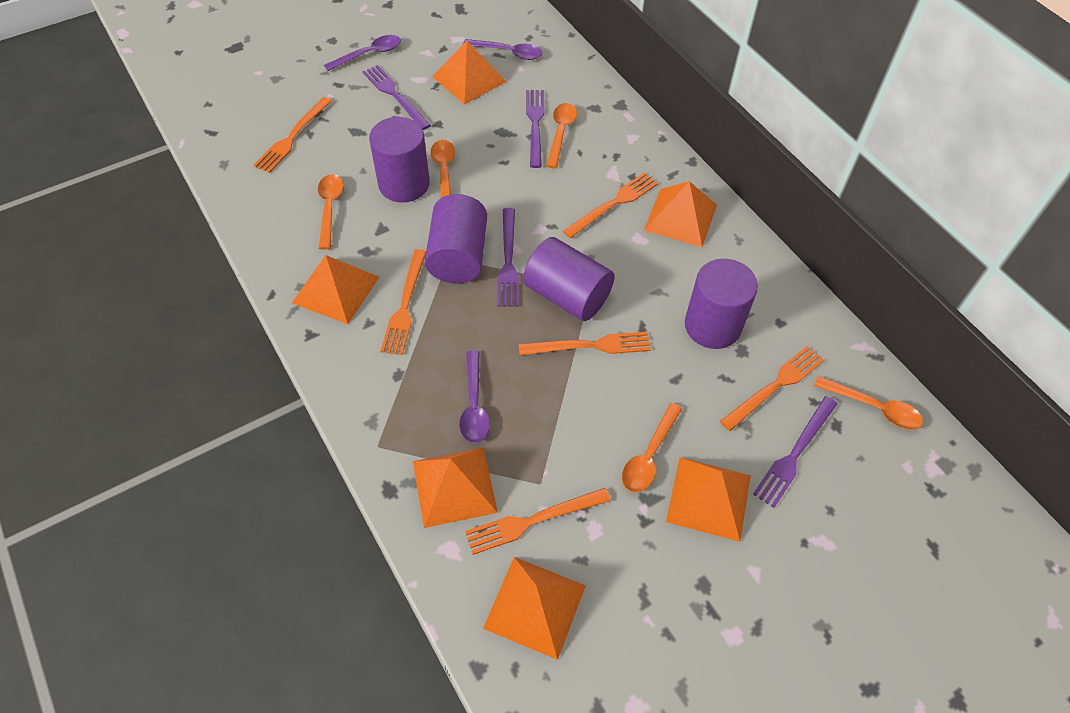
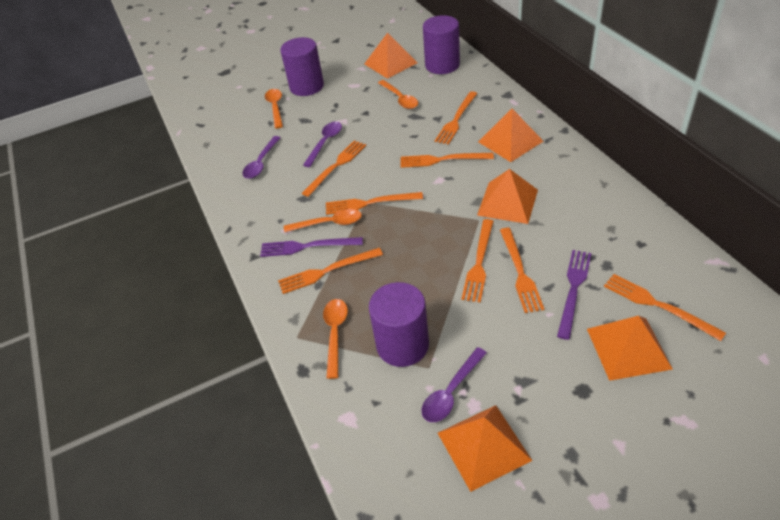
orange fork: 6 -> 8
orange pyramid: 6 -> 5
orange spoon: 5 -> 4
purple cylinder: 4 -> 3
purple fork: 4 -> 2

